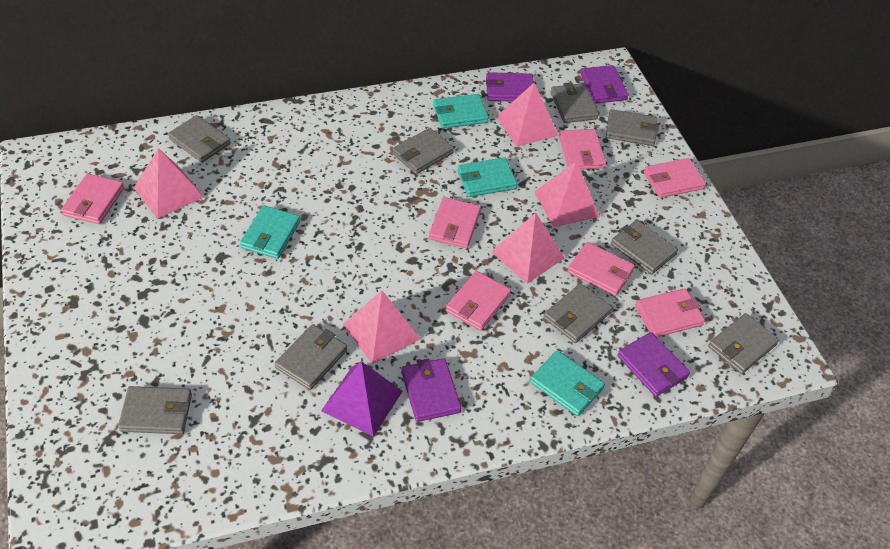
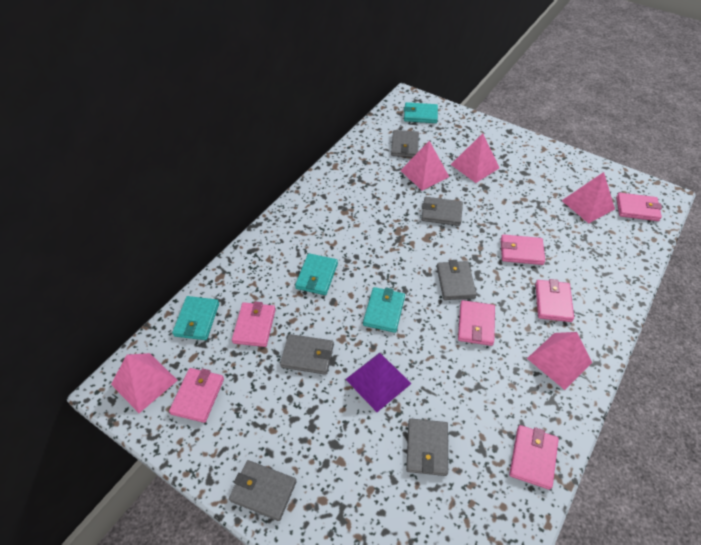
grey wallet: 9 -> 6
purple wallet: 4 -> 0

